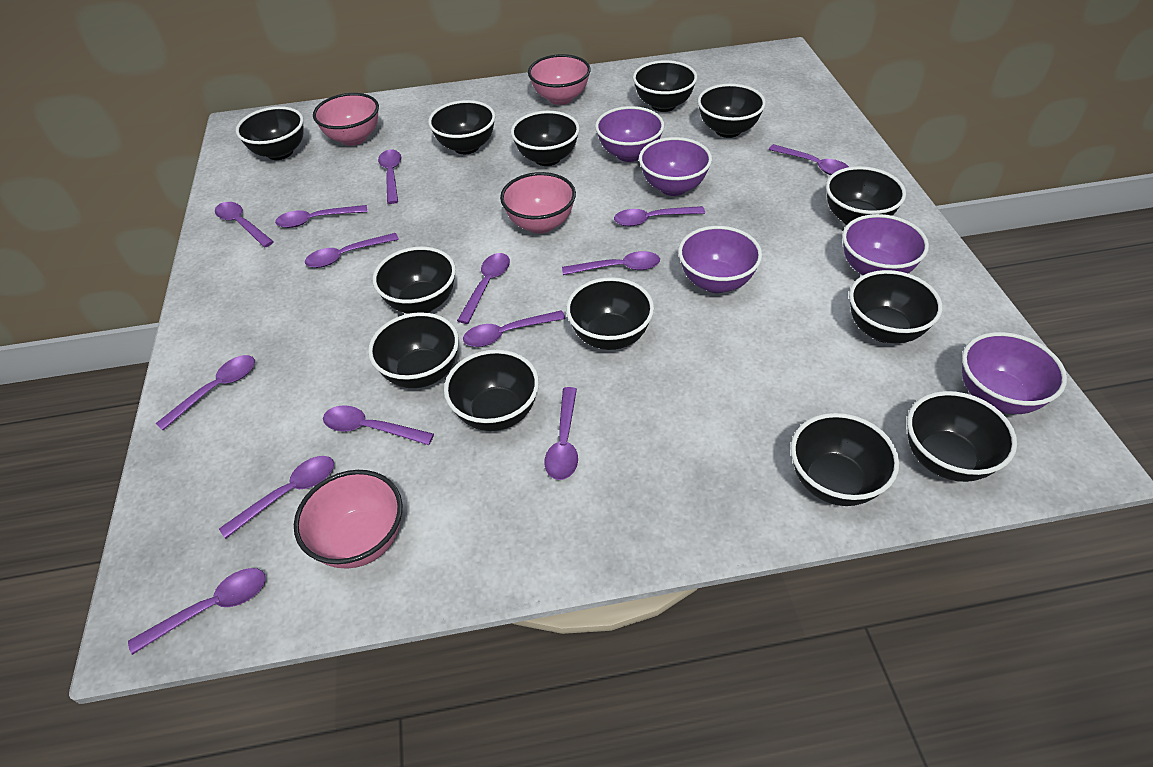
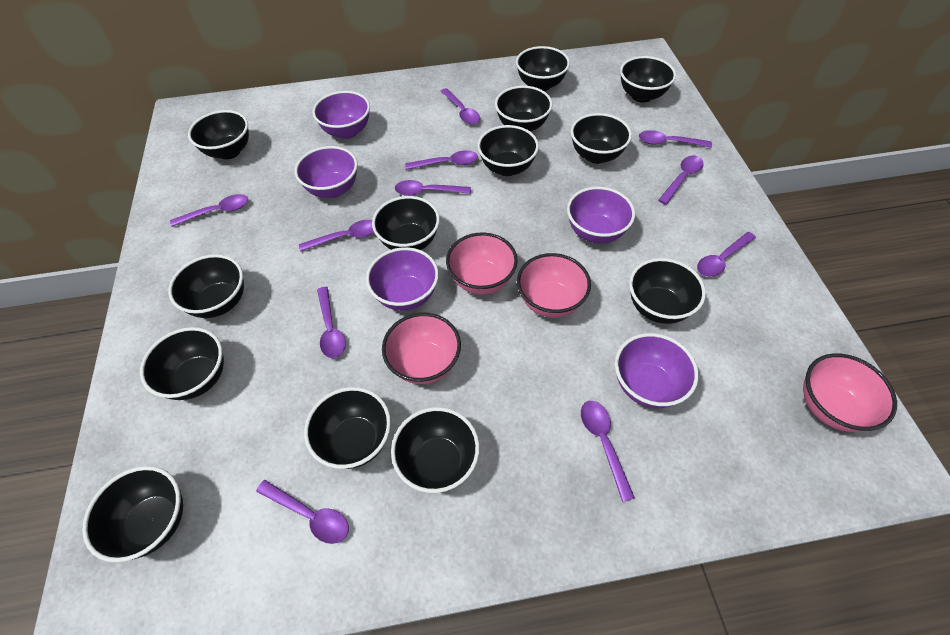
purple spoon: 14 -> 11

